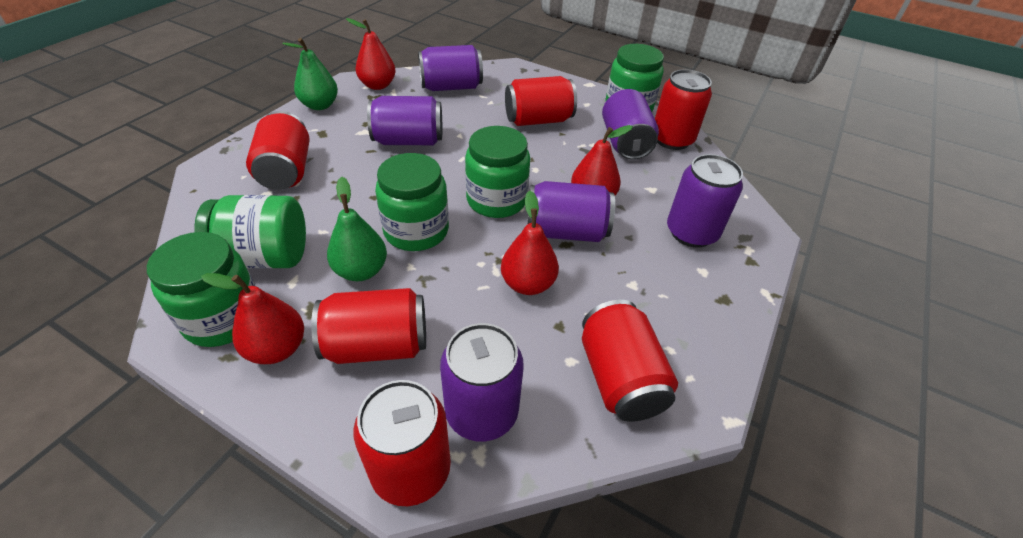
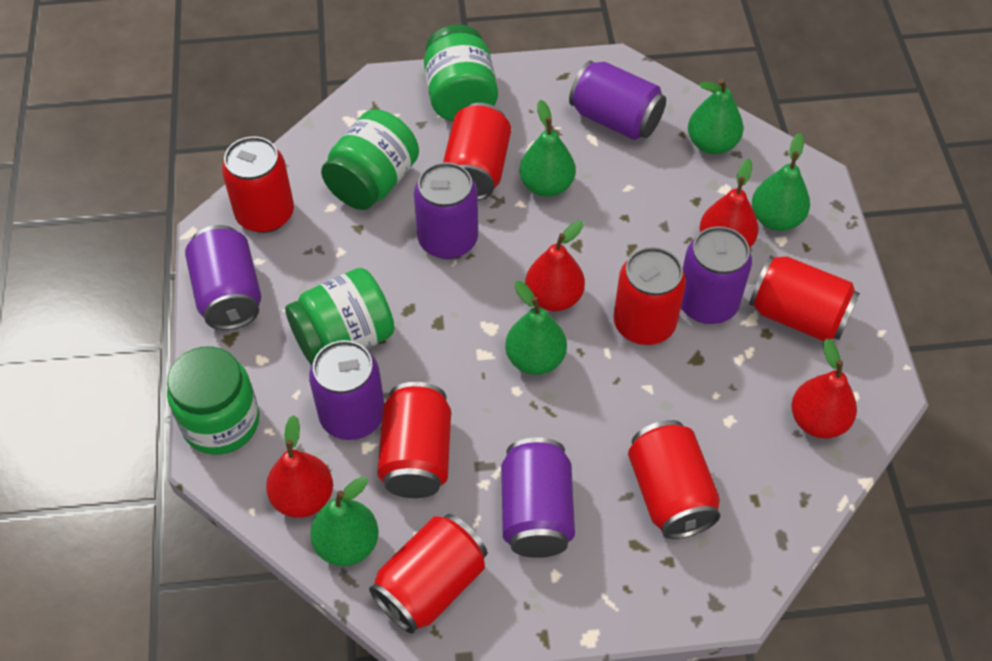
green jar: 5 -> 4
green pear: 2 -> 5
red can: 6 -> 7

